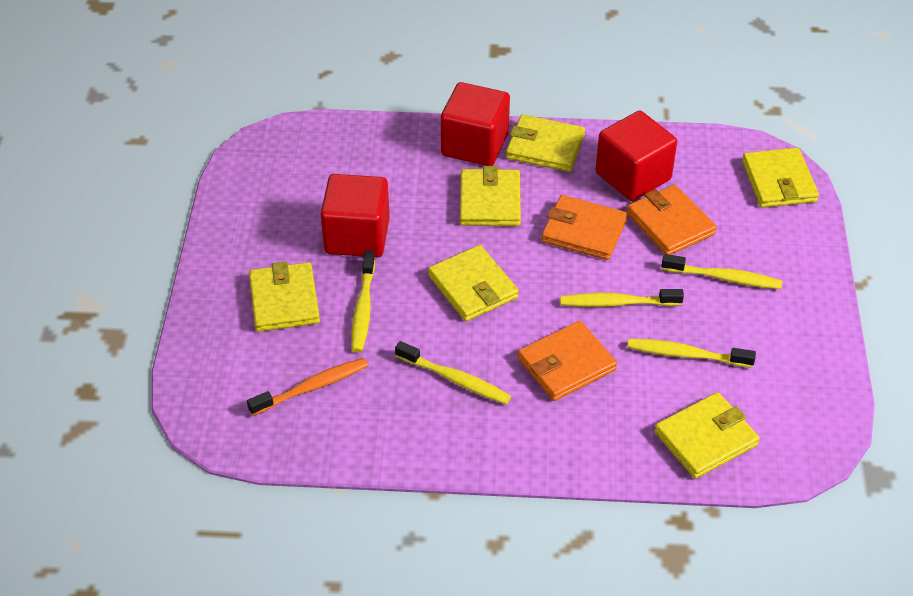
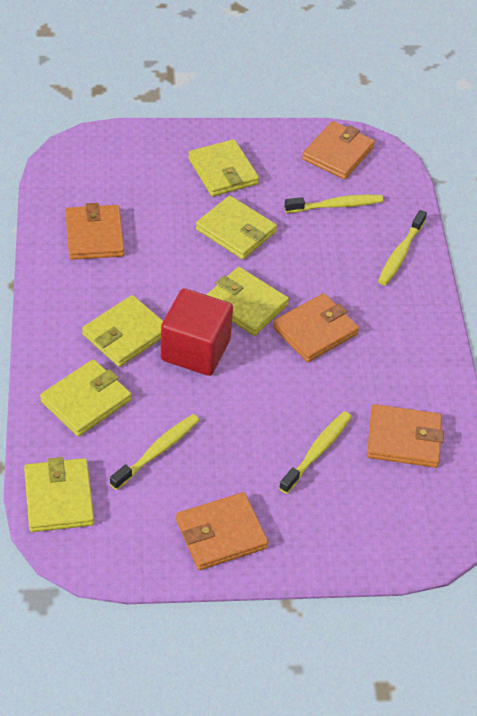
orange toothbrush: 1 -> 0
orange wallet: 3 -> 5
red cube: 3 -> 1
yellow toothbrush: 5 -> 4

